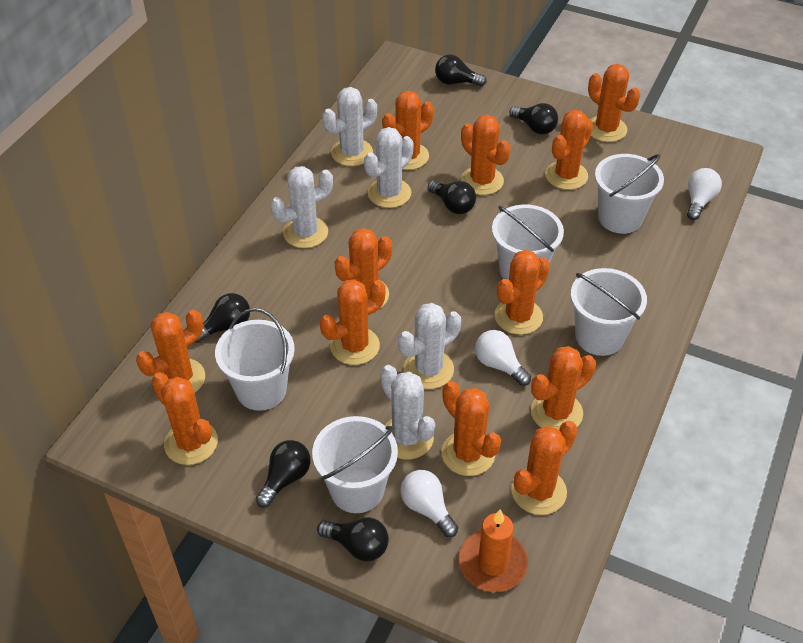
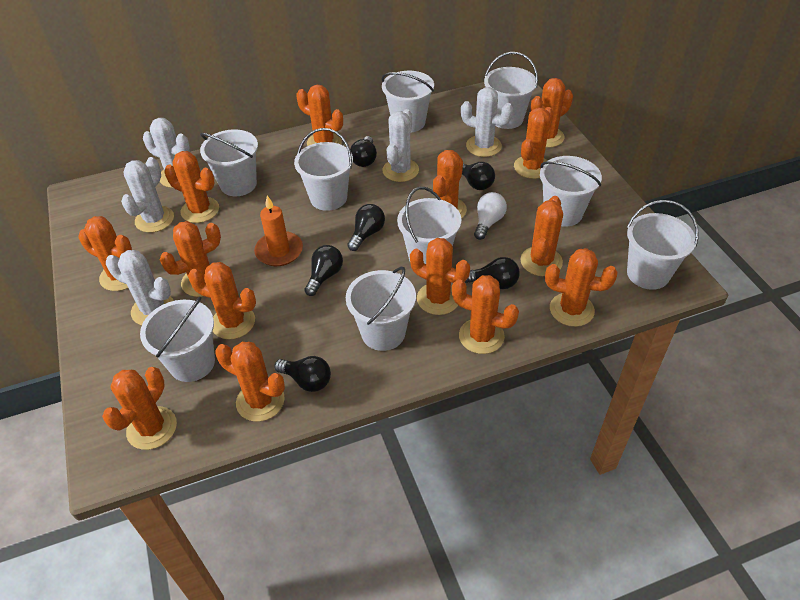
orange cactus: 12 -> 14
white bucket: 5 -> 9
white light bulb: 3 -> 1

